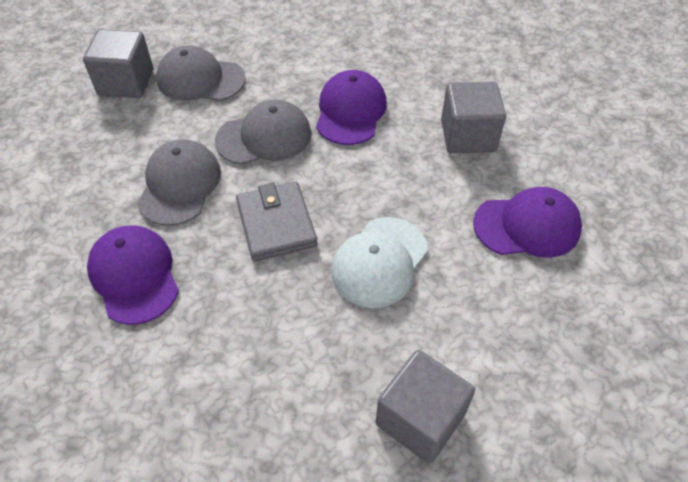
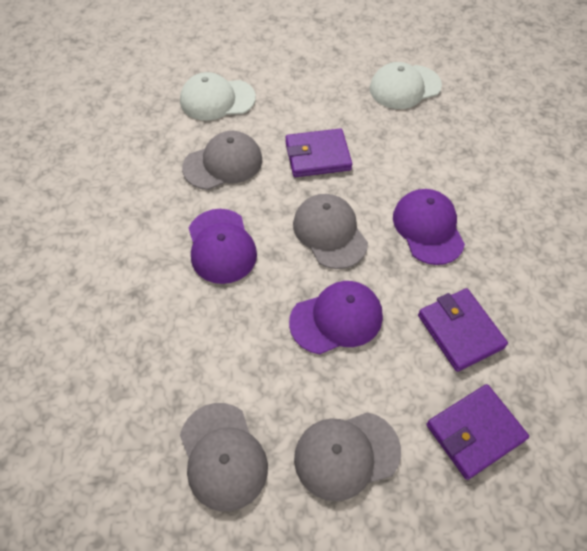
grey cap: 3 -> 4
grey cube: 3 -> 0
grey wallet: 1 -> 0
purple wallet: 0 -> 3
white cap: 1 -> 2

